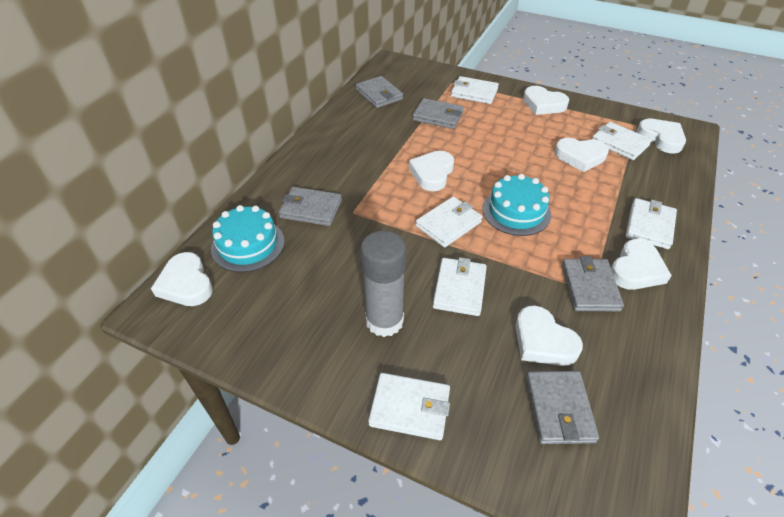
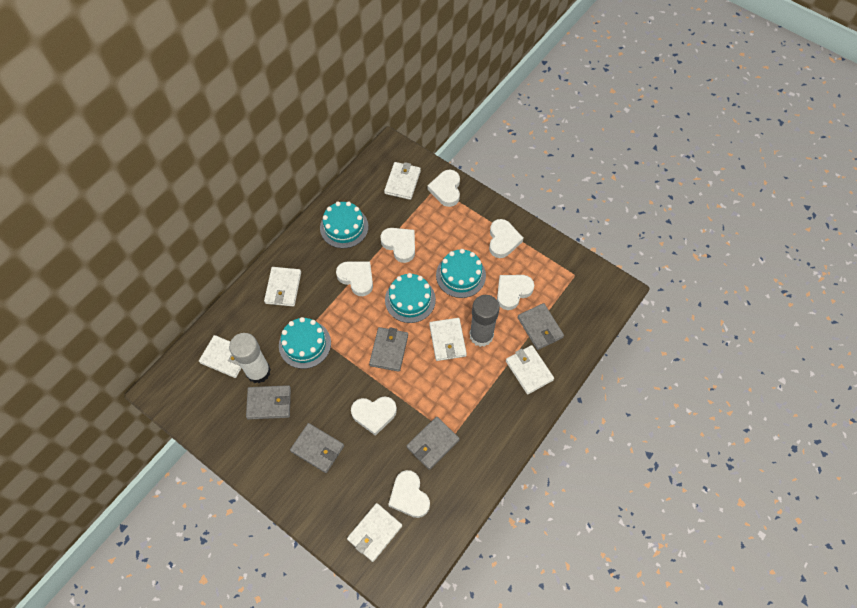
turquoise cake: 2 -> 4
white glue stick: 0 -> 1

